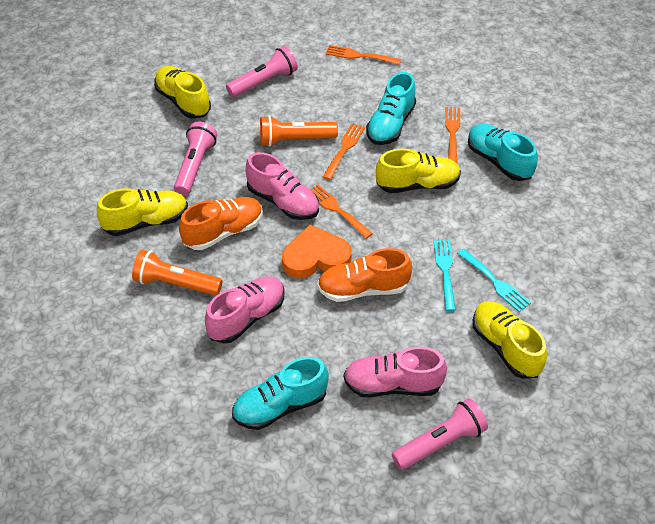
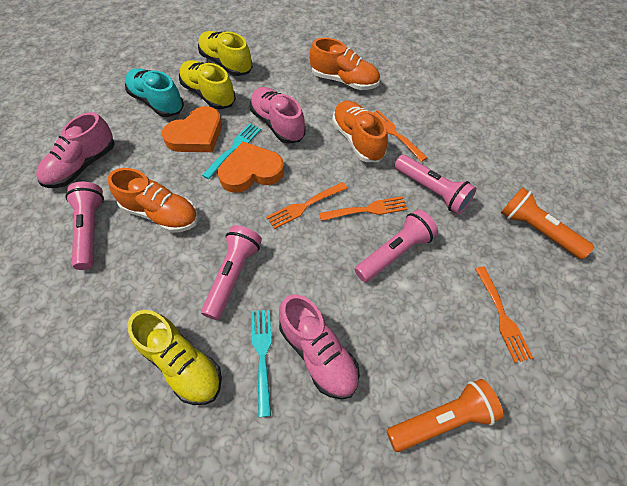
orange heart: 1 -> 2
orange shoe: 2 -> 3
pink flashlight: 3 -> 4
turquoise shoe: 3 -> 1
yellow shoe: 4 -> 3

